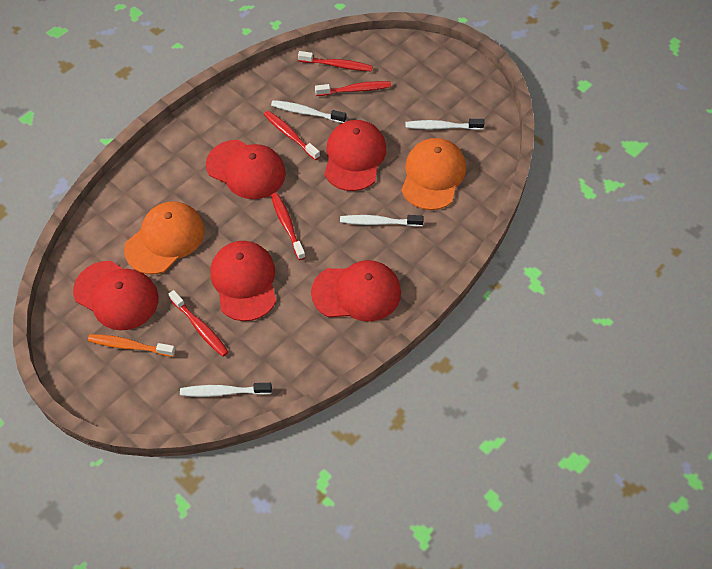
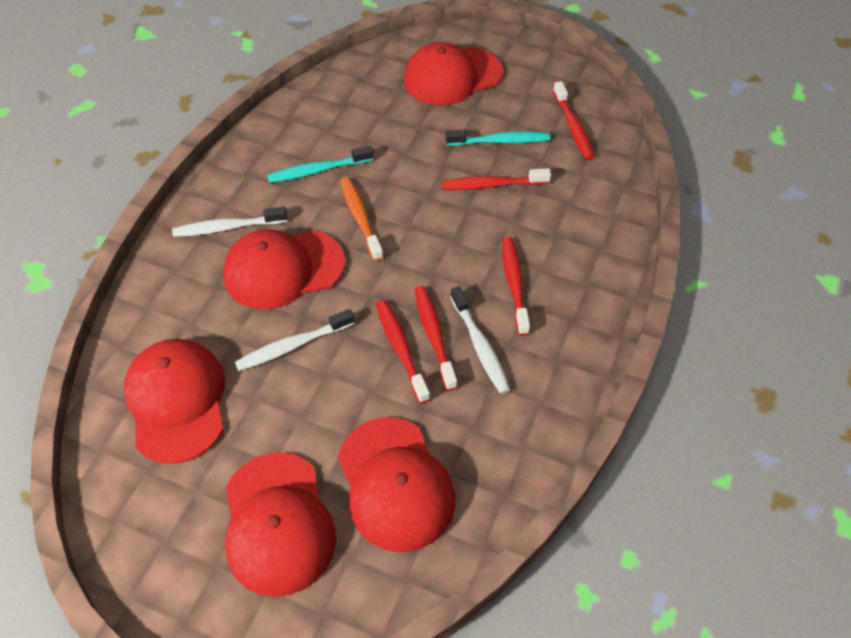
orange cap: 2 -> 0
turquoise toothbrush: 0 -> 2
white toothbrush: 4 -> 3

